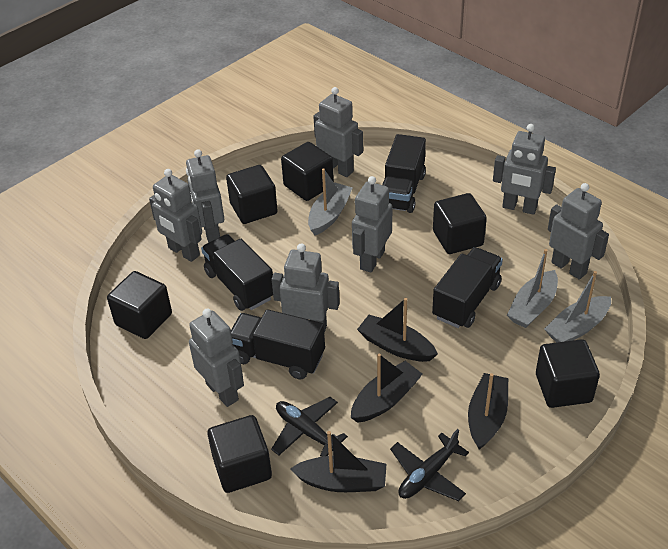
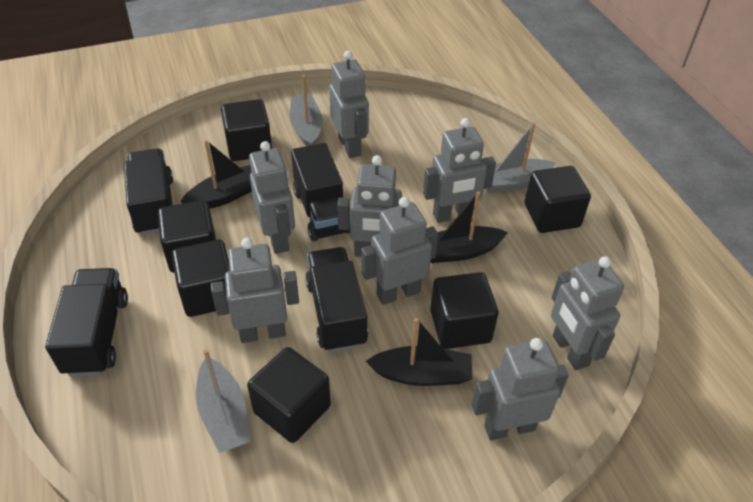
black boat: 4 -> 3
black plane: 2 -> 0

